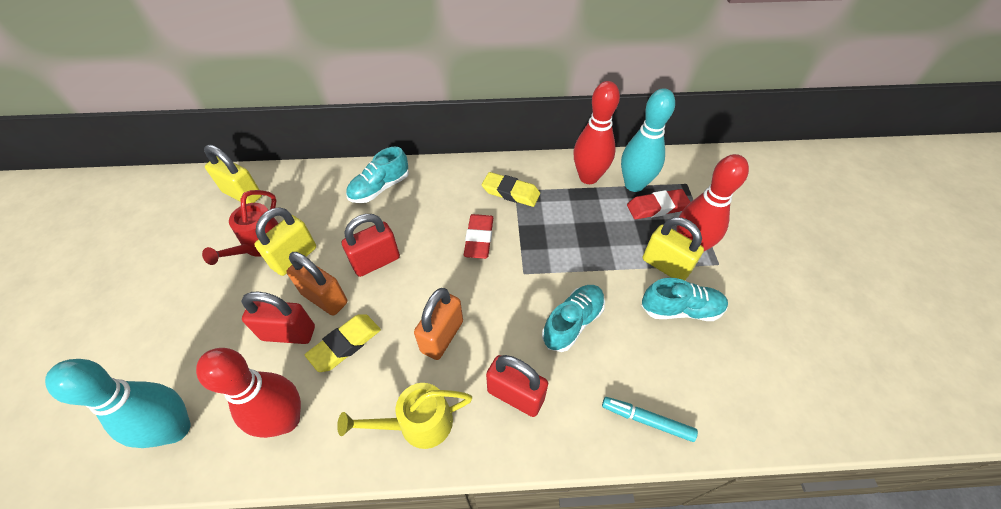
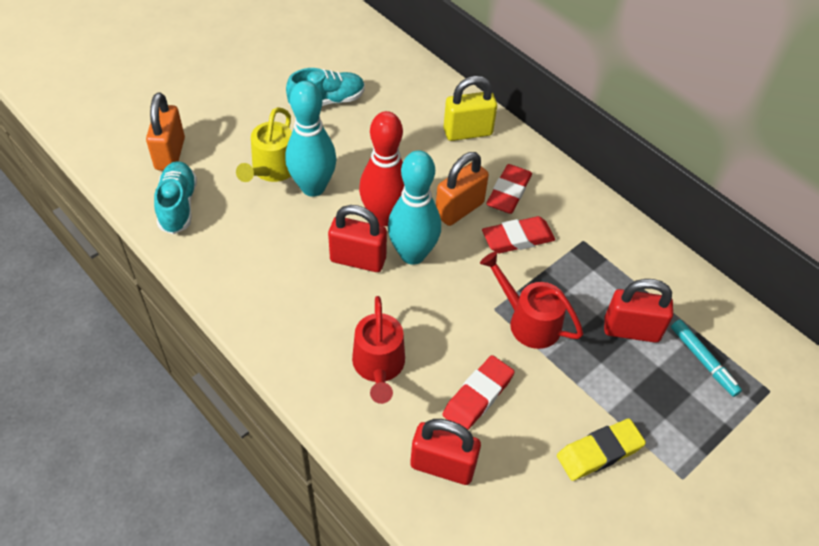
red bowling pin: 3 -> 1
red eraser: 2 -> 3
red watering can: 1 -> 2
turquoise shoe: 3 -> 2
yellow eraser: 2 -> 1
yellow padlock: 3 -> 1

